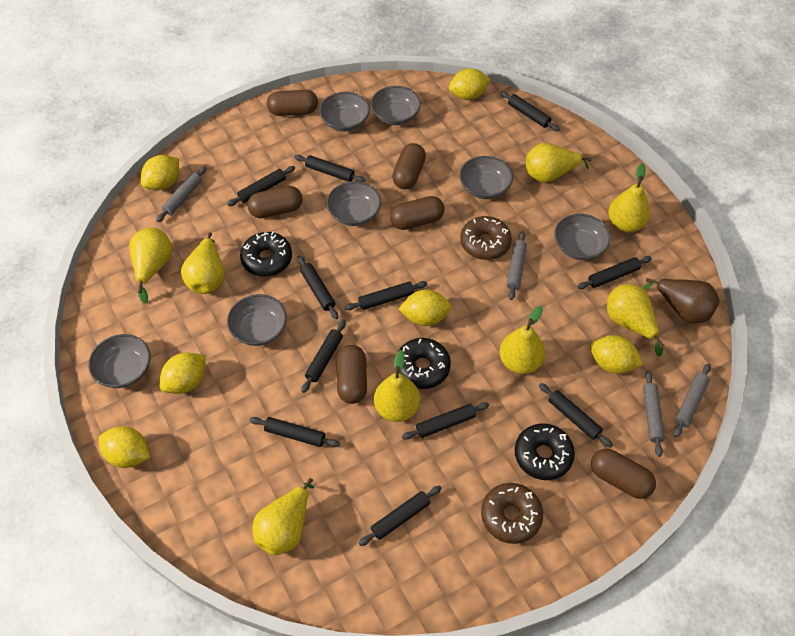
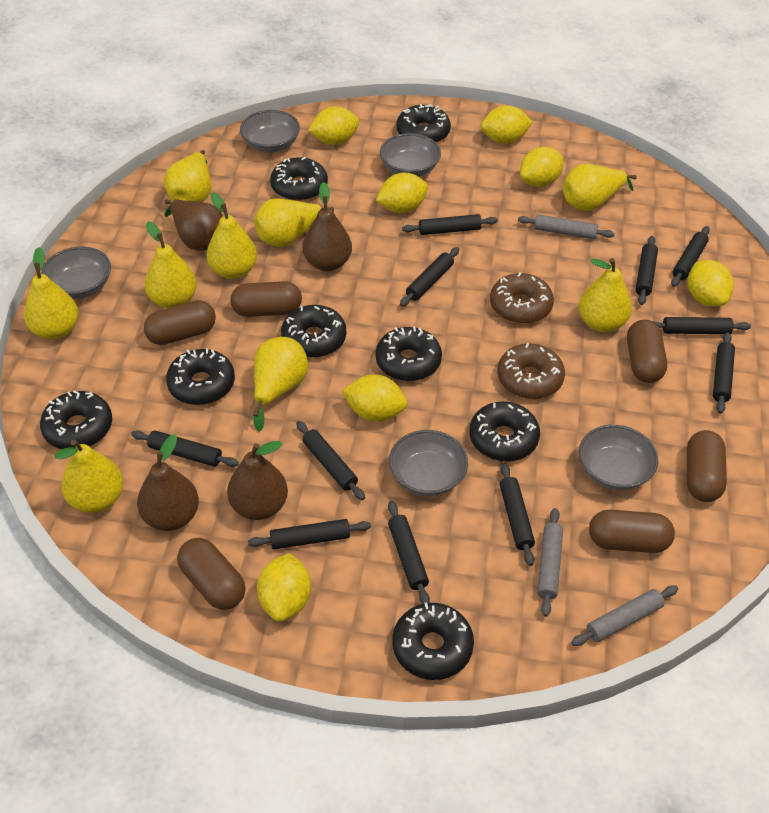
black donut: 3 -> 8
brown pear: 1 -> 4
grey bowl: 7 -> 5
grey rolling pin: 4 -> 3
yellow lemon: 6 -> 7
yellow pear: 8 -> 9

